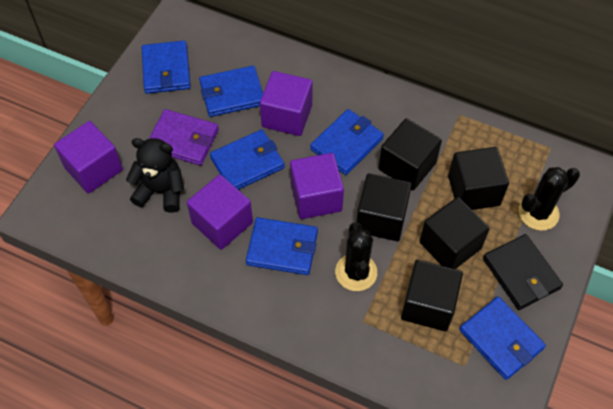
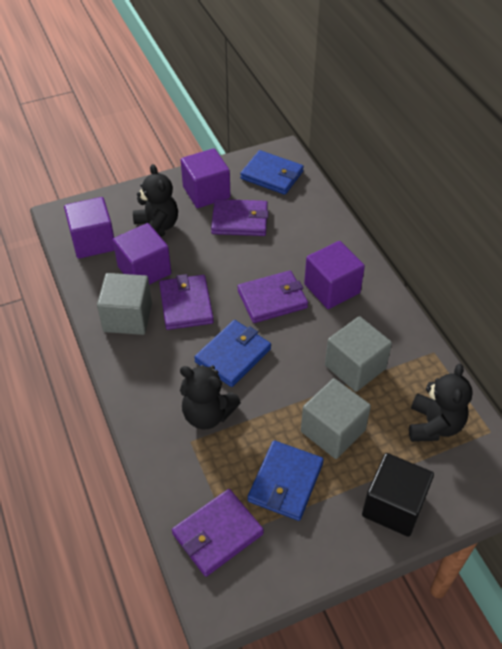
black cactus: 2 -> 0
black cube: 5 -> 1
black teddy bear: 1 -> 3
black wallet: 1 -> 0
blue wallet: 6 -> 3
grey cube: 0 -> 3
purple wallet: 1 -> 4

